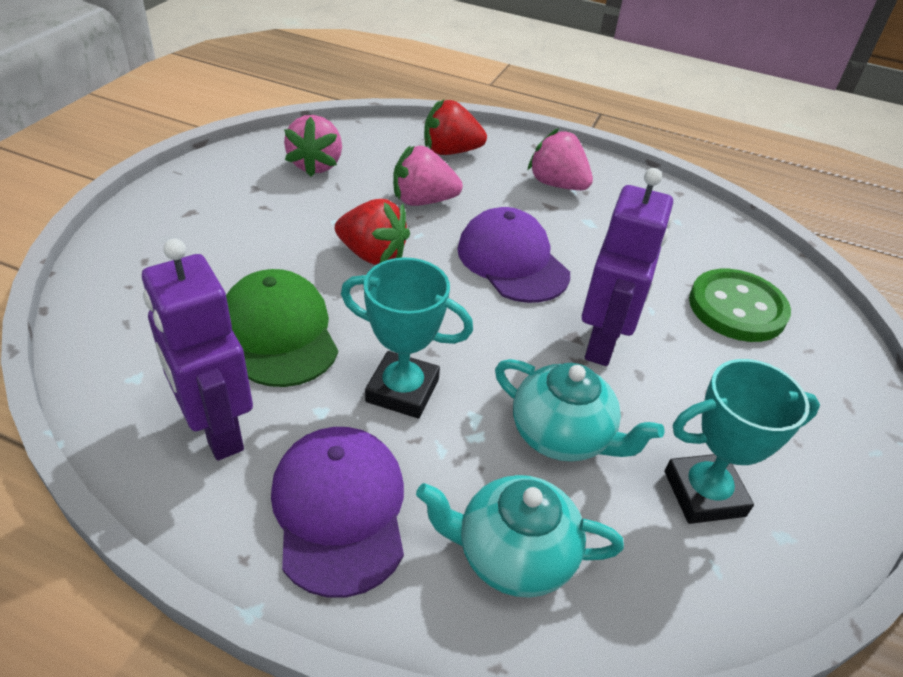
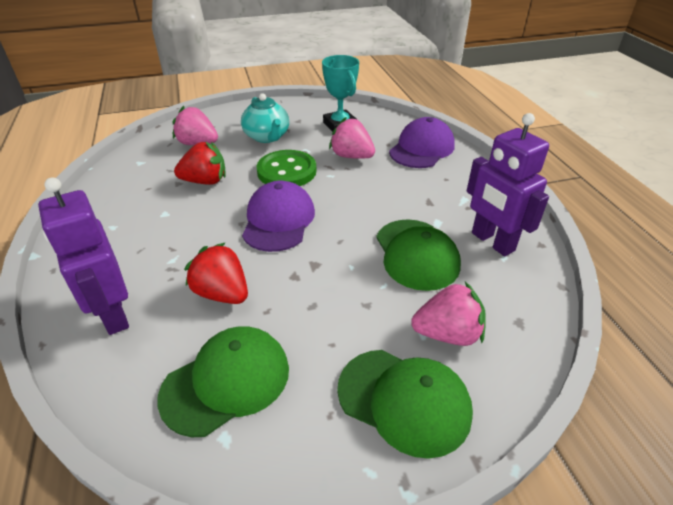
green cap: 1 -> 3
turquoise teapot: 2 -> 1
turquoise trophy: 2 -> 1

